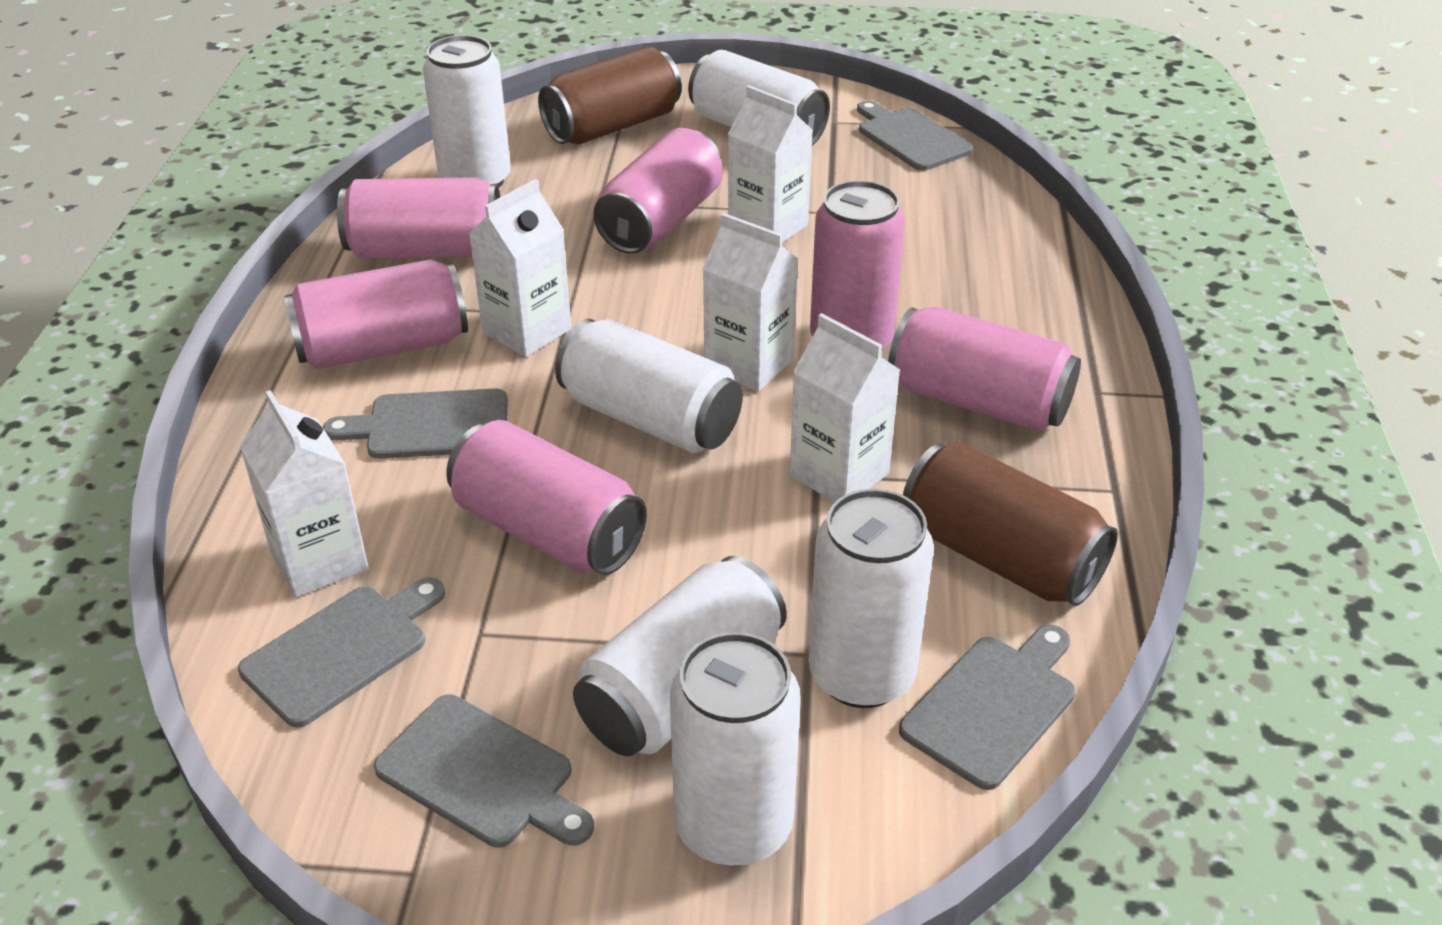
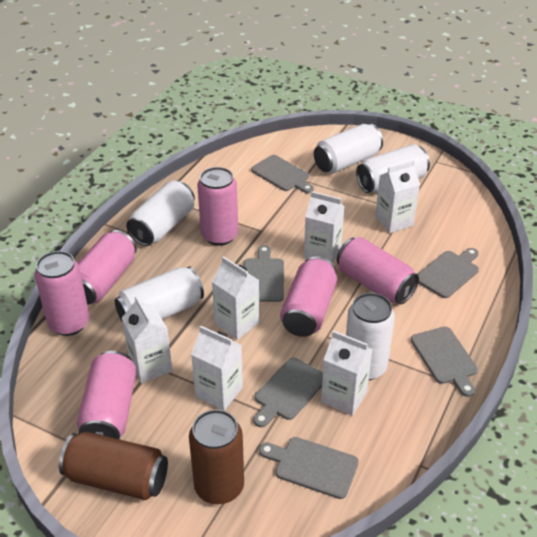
grey cutting board: 5 -> 6
white can: 6 -> 5
white carton: 5 -> 6

